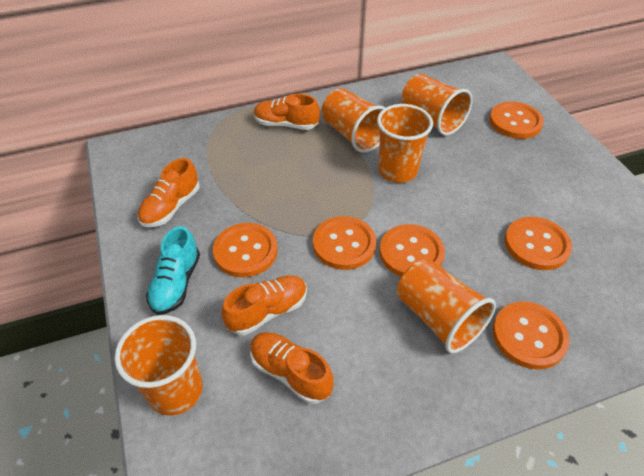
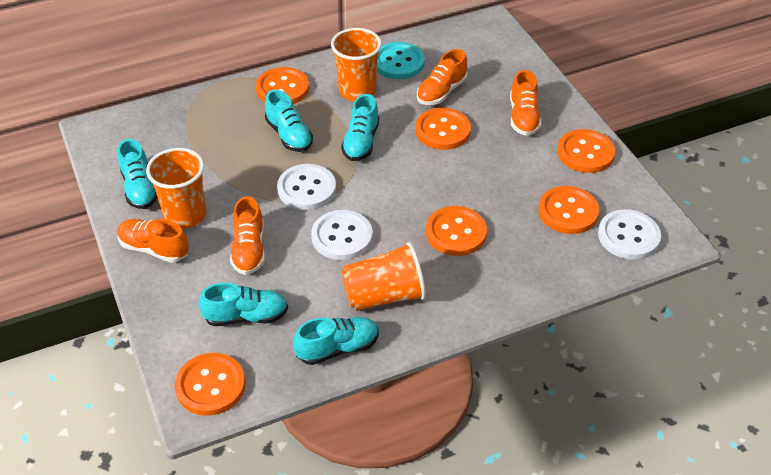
orange cup: 5 -> 3
turquoise button: 0 -> 1
turquoise shoe: 1 -> 5
white button: 0 -> 3

